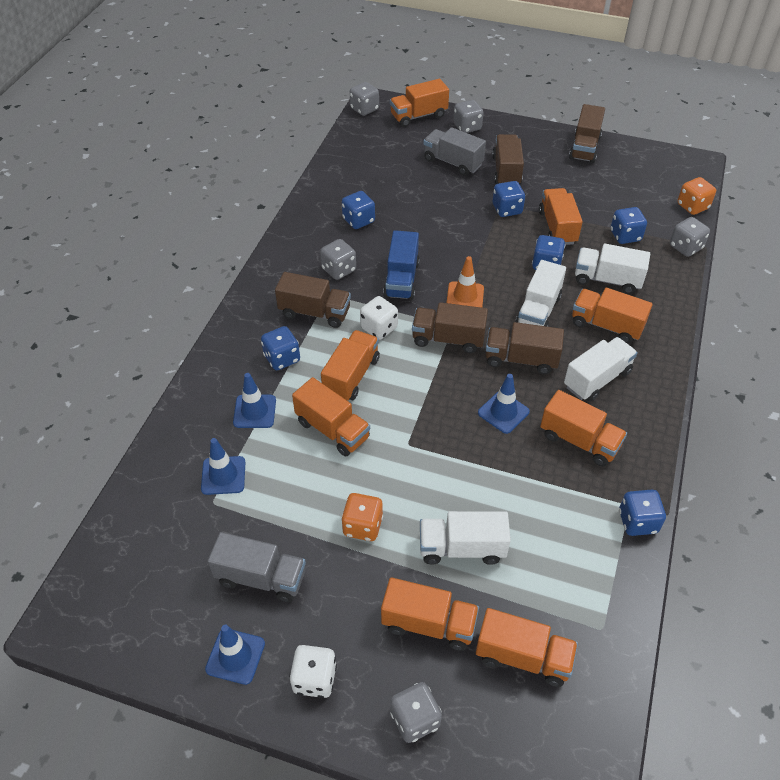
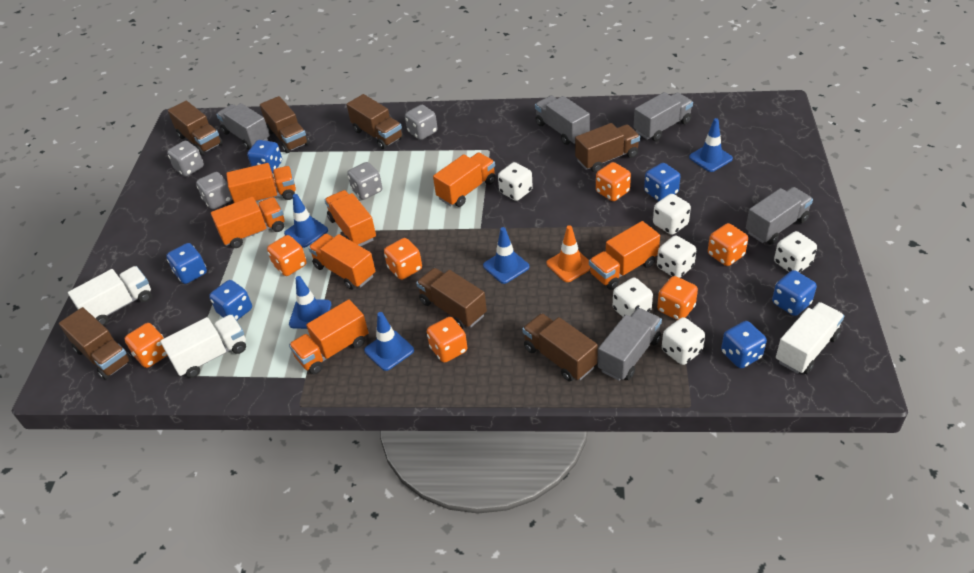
blue traffic cone: 4 -> 5
blue truck: 1 -> 0
brown truck: 5 -> 7
grey dice: 5 -> 4
grey truck: 2 -> 5
orange dice: 2 -> 7
orange truck: 8 -> 7
white dice: 2 -> 6
white truck: 4 -> 3

